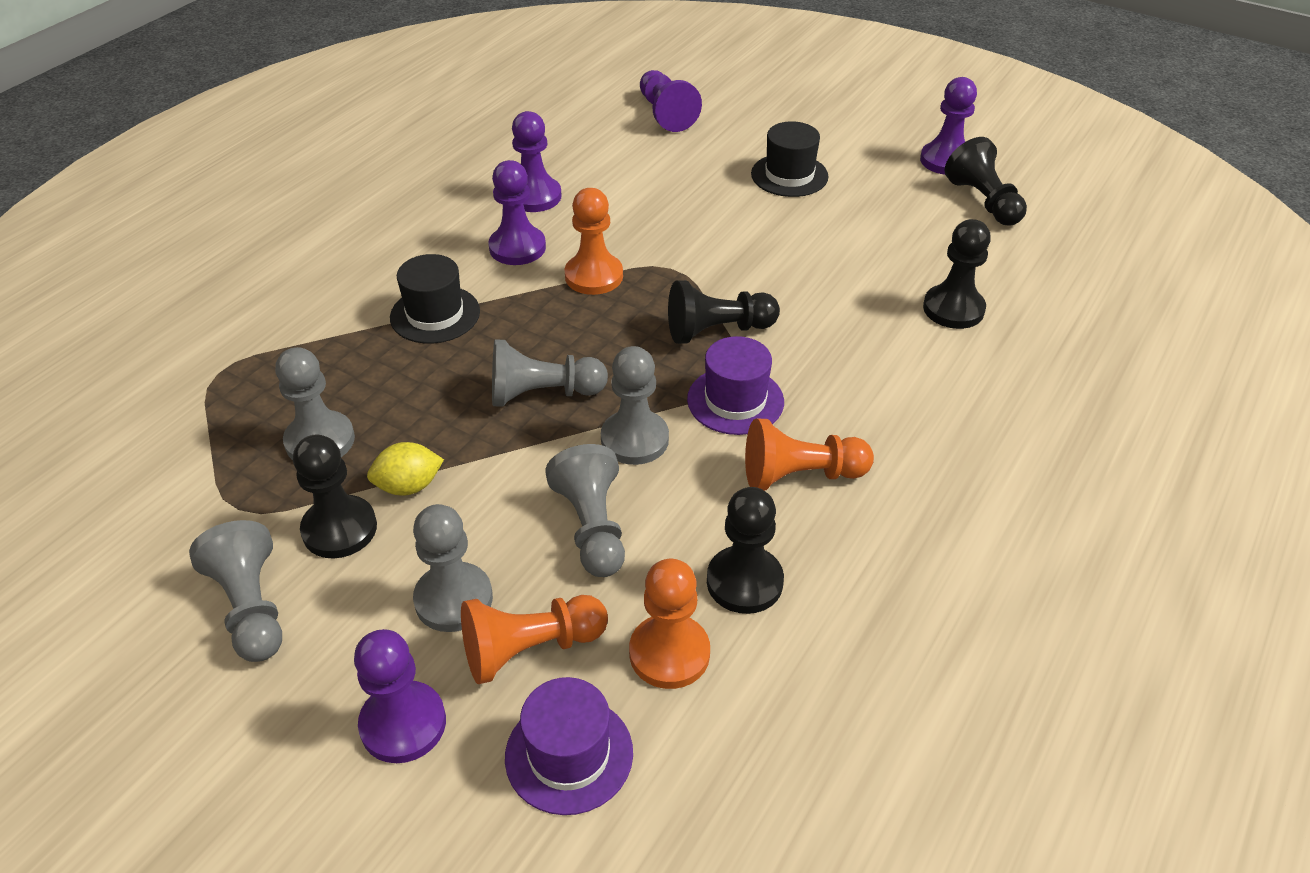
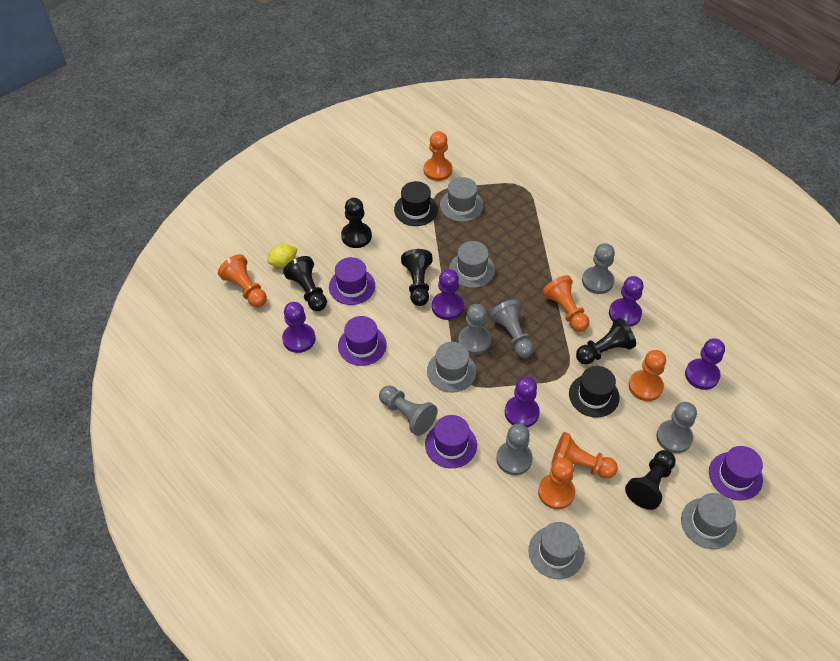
grey hat: 0 -> 5
orange pawn: 4 -> 6
purple hat: 2 -> 4

